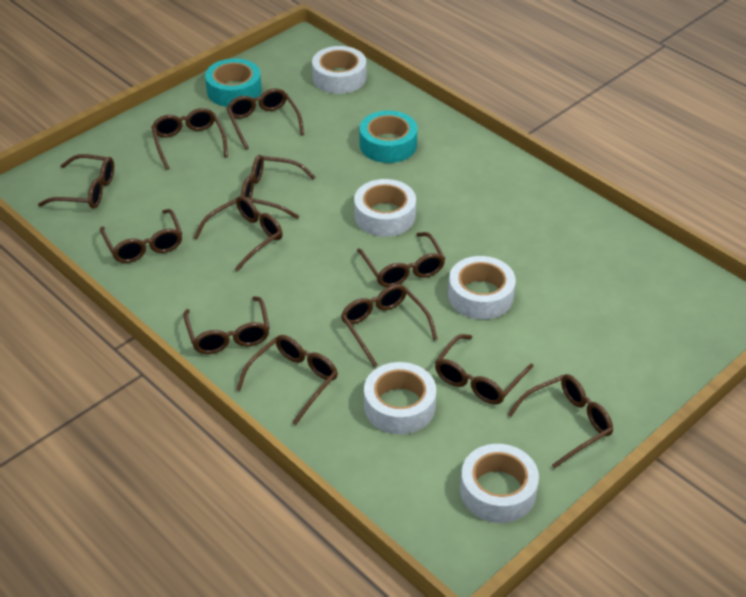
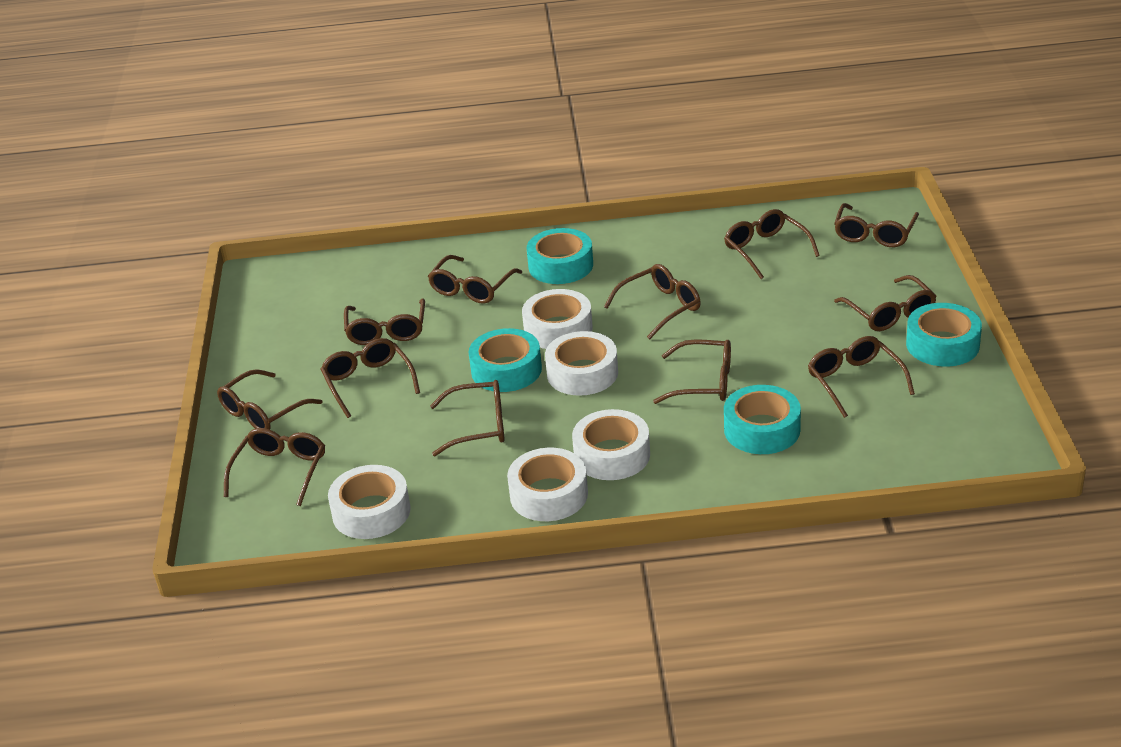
turquoise tape: 2 -> 4

